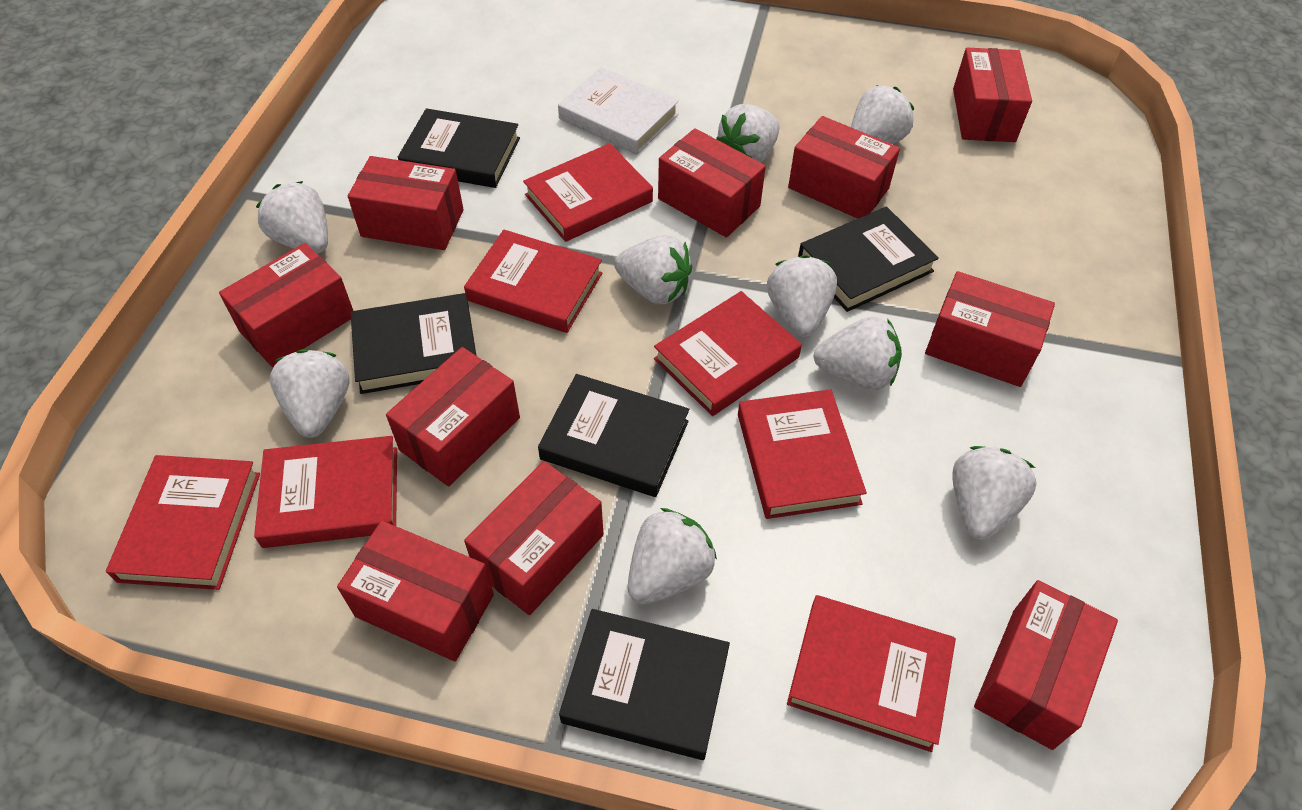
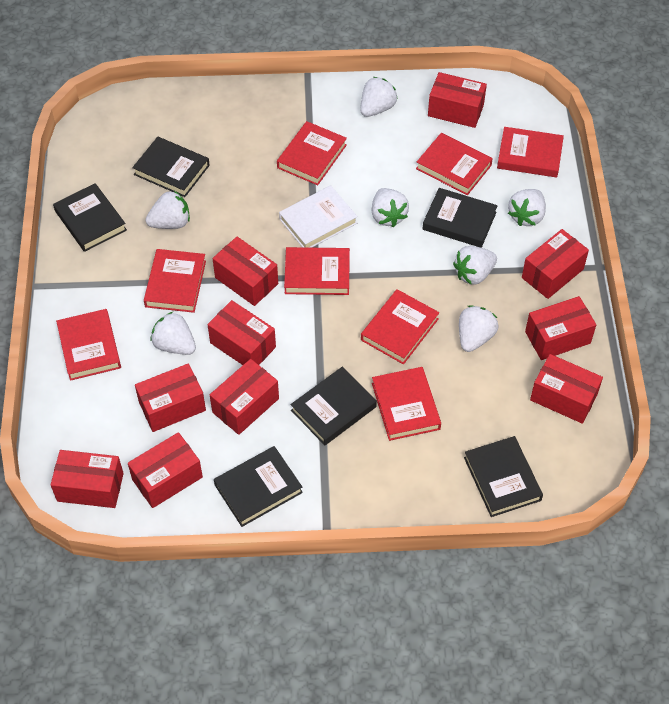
black book: 5 -> 6
red book: 7 -> 8
white strawberry: 9 -> 7

